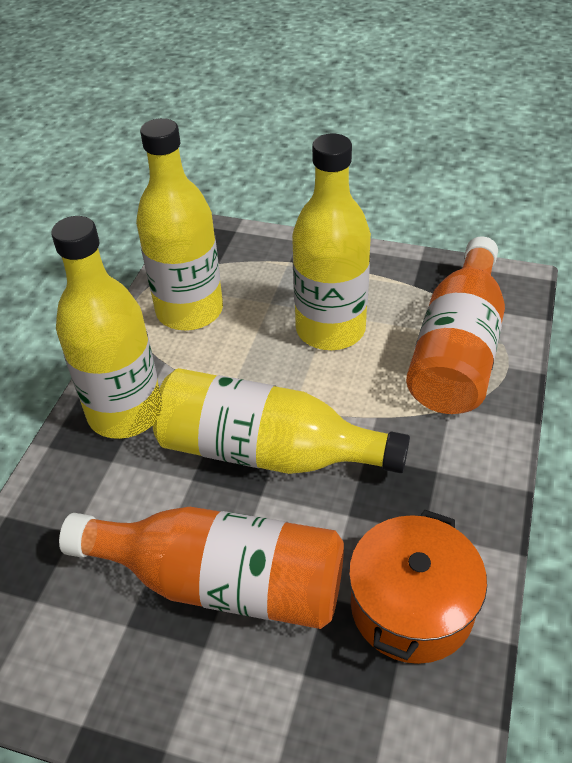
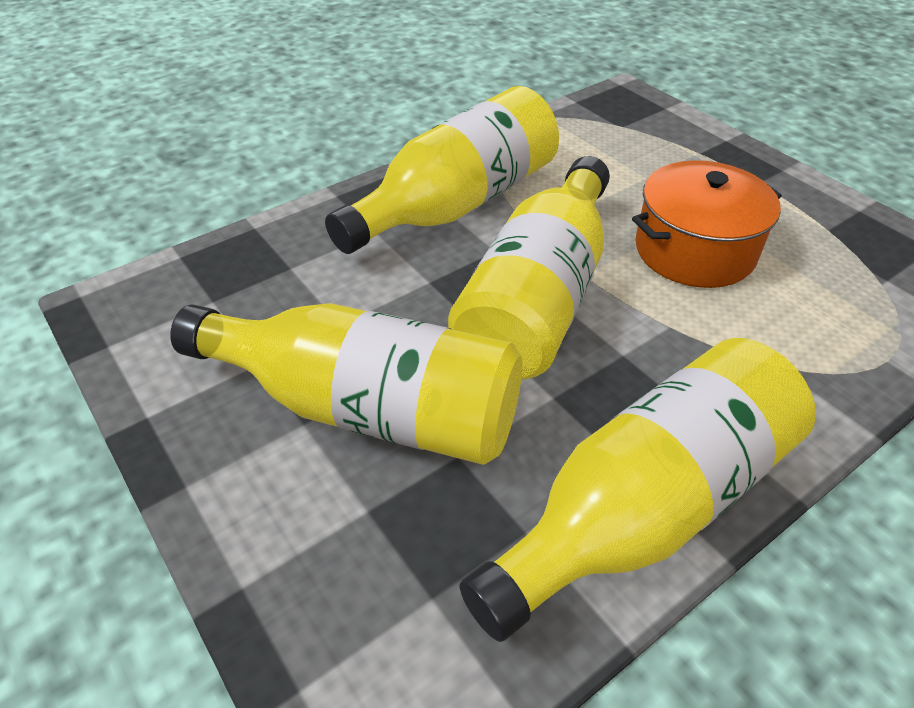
orange bottle: 2 -> 0

